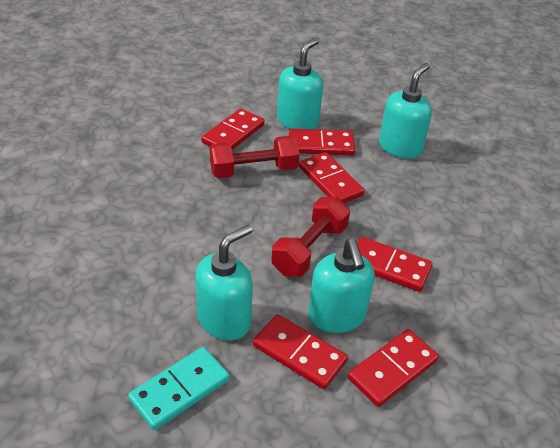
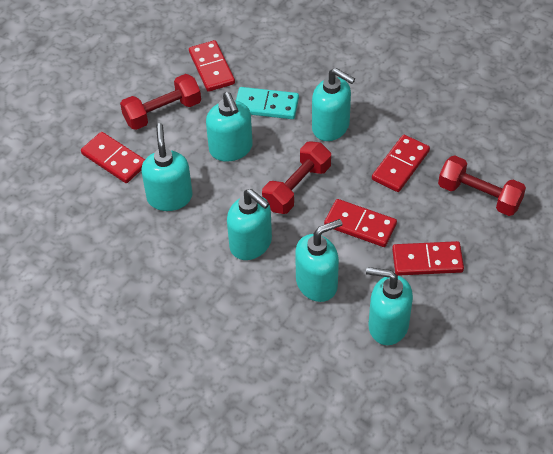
red domino: 6 -> 5
red dumbbell: 2 -> 3
turquoise soap dispenser: 4 -> 6

